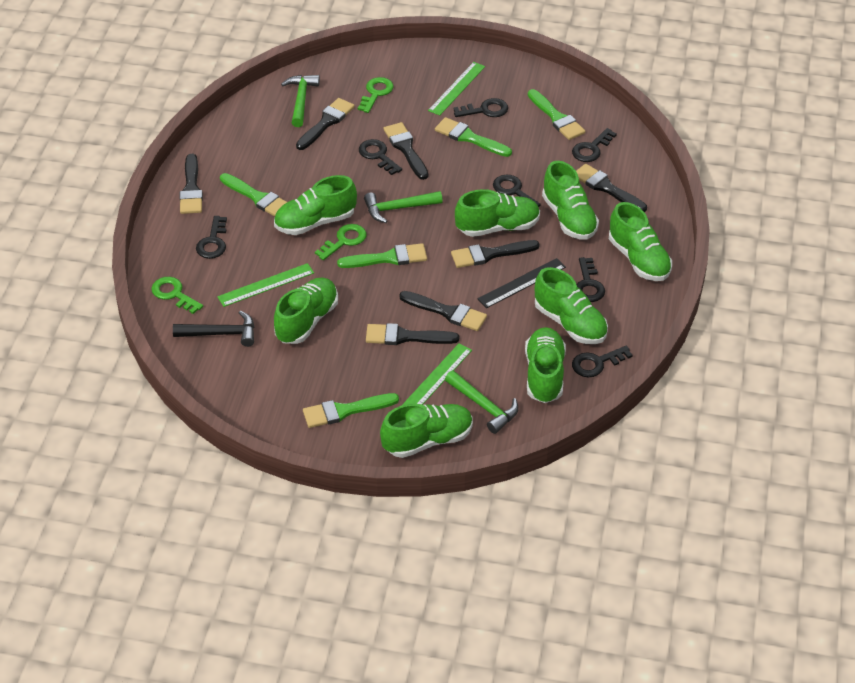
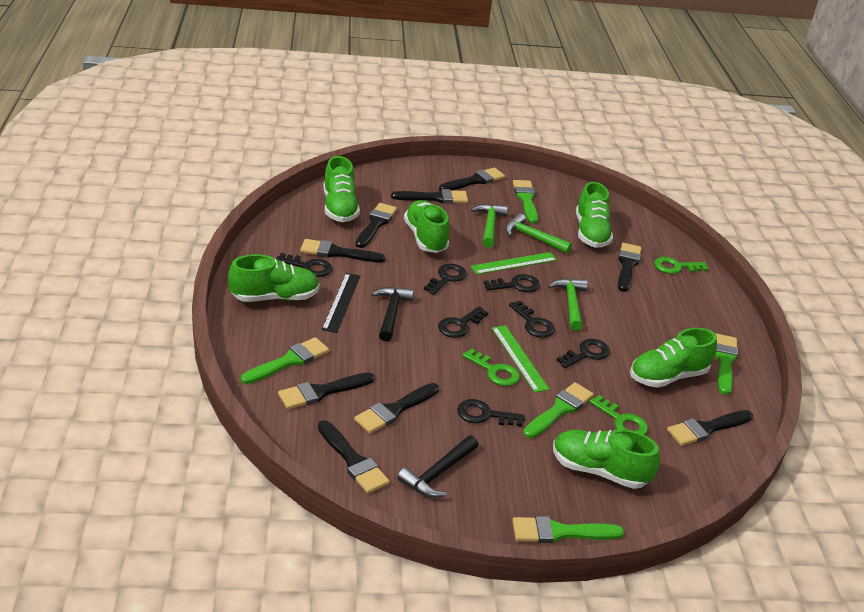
black brush: 7 -> 9
black hammer: 1 -> 2
green ruler: 3 -> 2
green shoe: 8 -> 6

